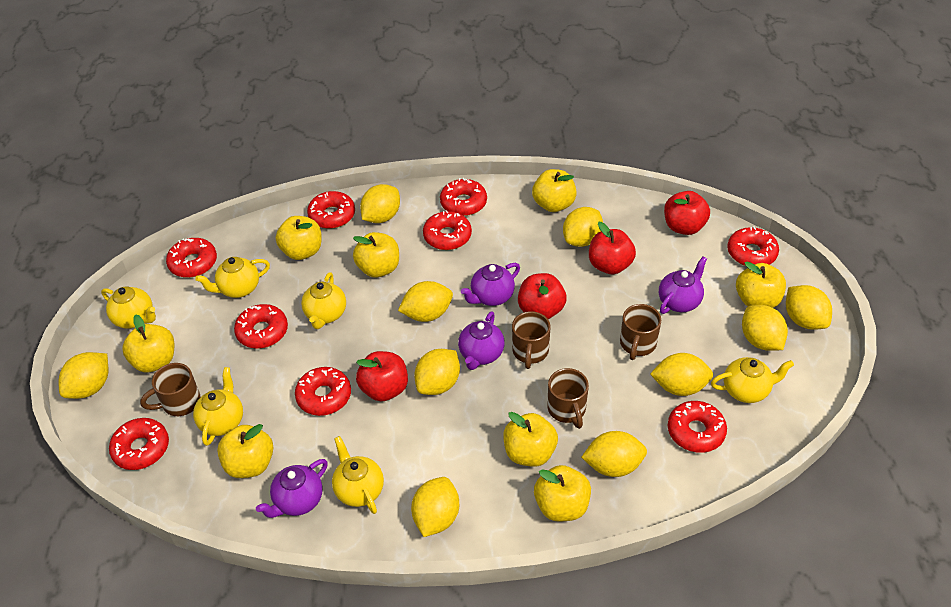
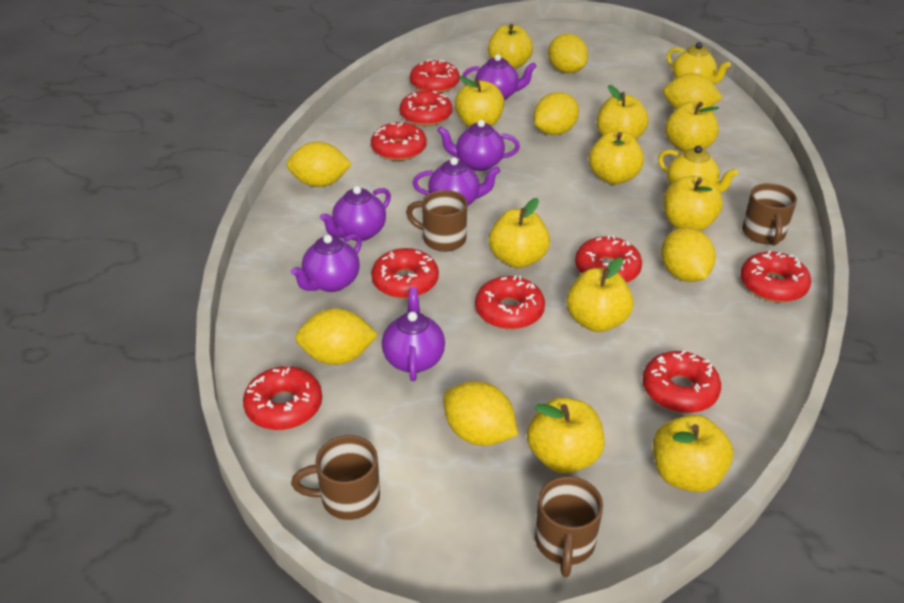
purple teapot: 4 -> 6
red apple: 4 -> 0
yellow apple: 8 -> 10
yellow lemon: 10 -> 7
yellow teapot: 6 -> 2

